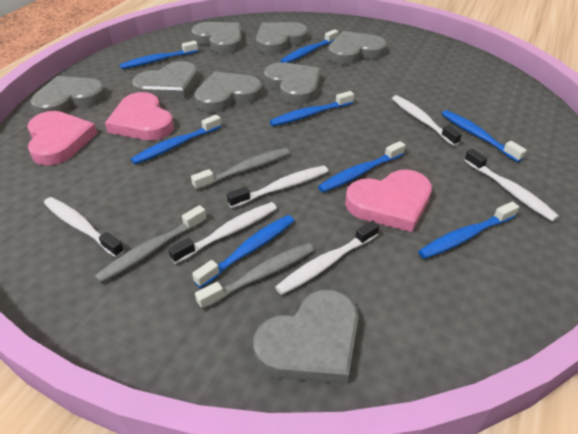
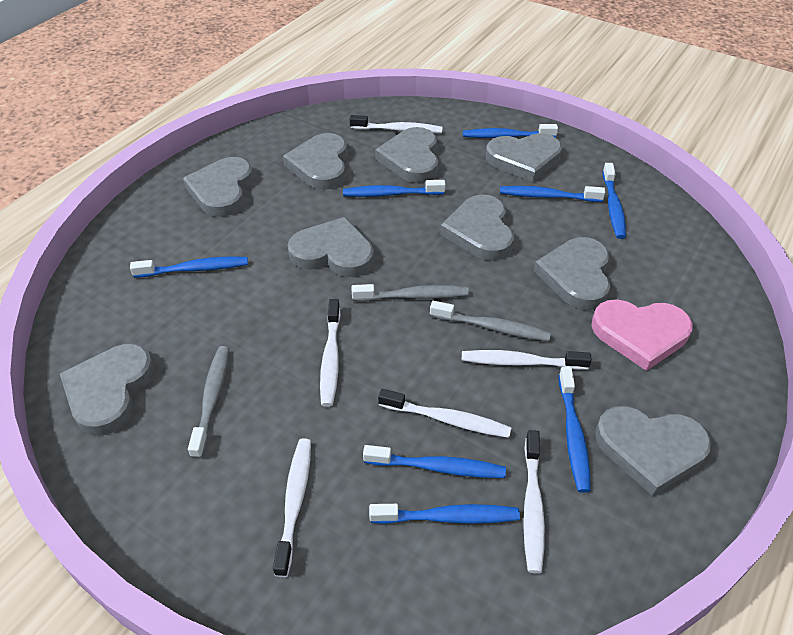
grey heart: 8 -> 9
pink heart: 3 -> 1

